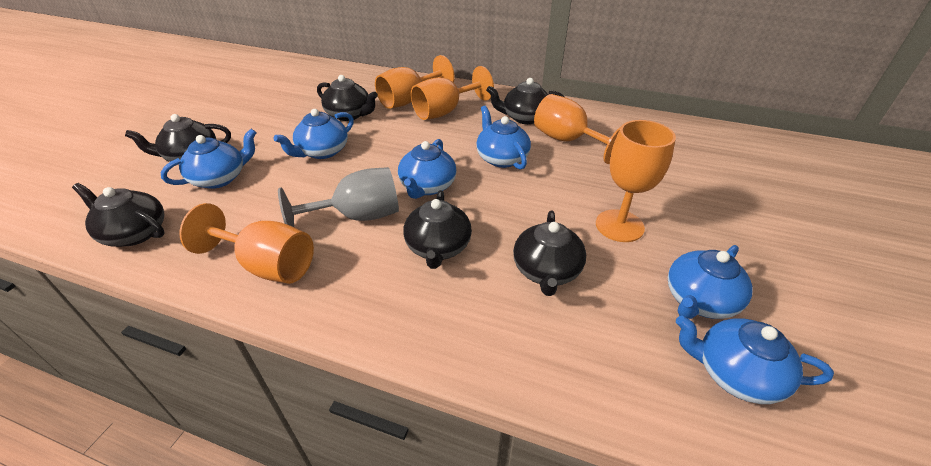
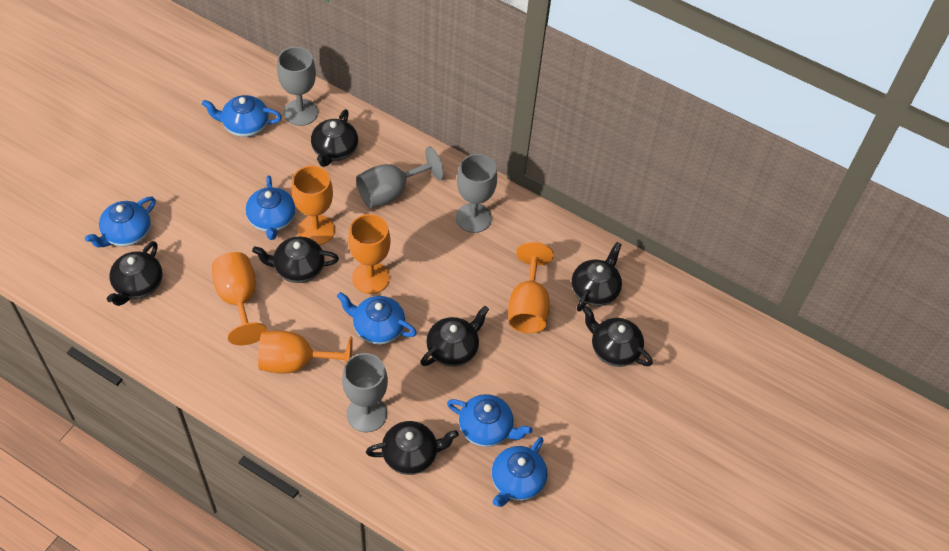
black teapot: 6 -> 7
grey goblet: 1 -> 4

